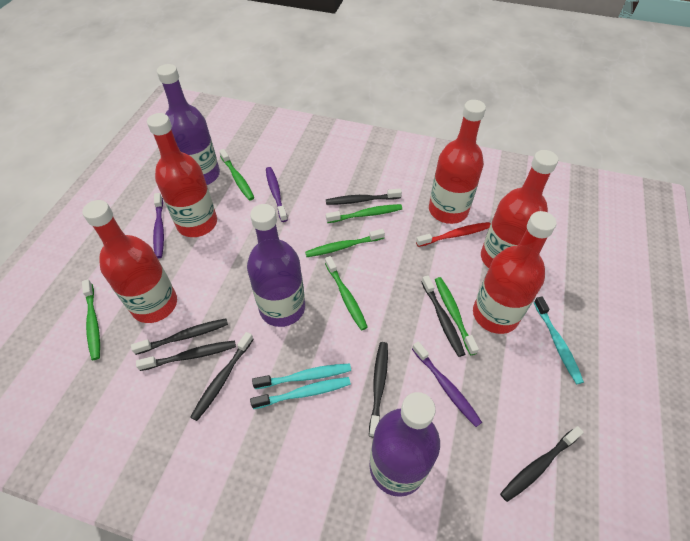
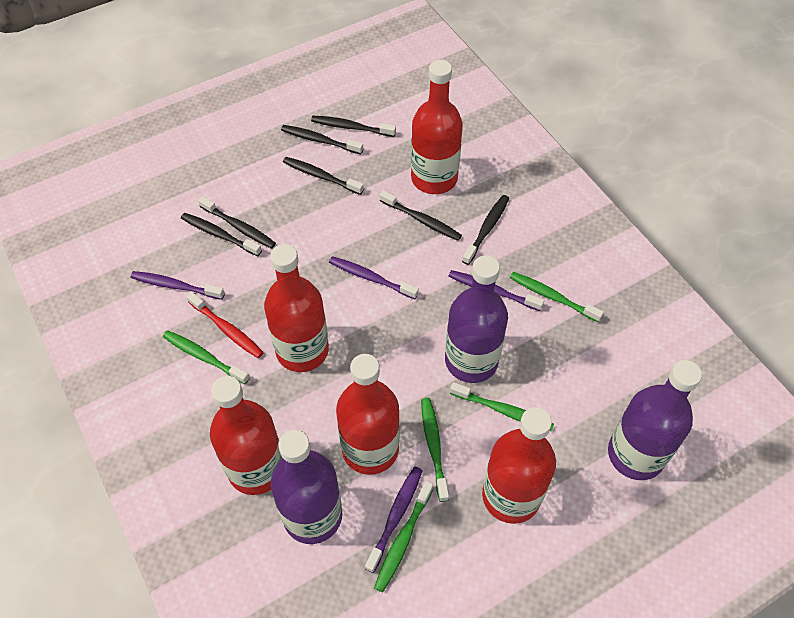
green toothbrush: 6 -> 5
purple toothbrush: 3 -> 4
turquoise toothbrush: 3 -> 0

